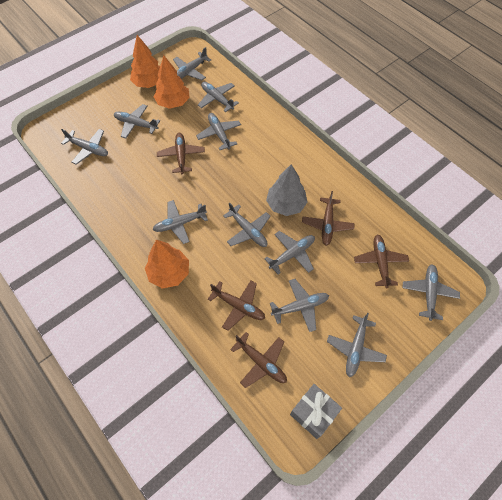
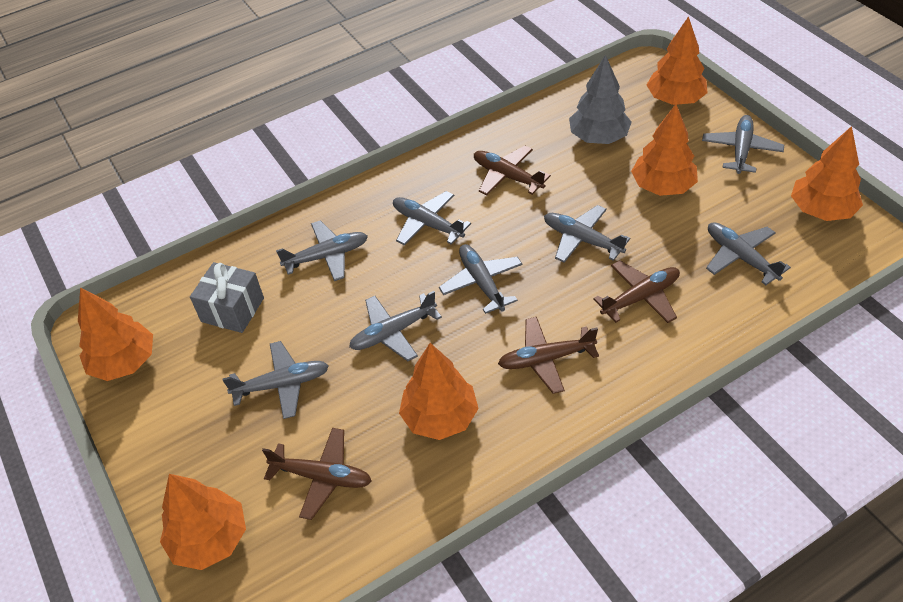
brown plane: 5 -> 4
grey plane: 11 -> 8
orange tree: 3 -> 6

